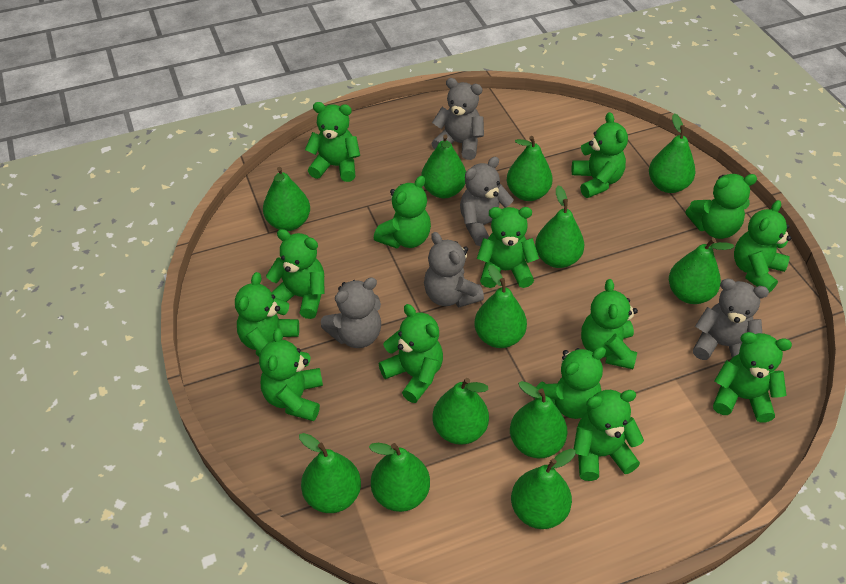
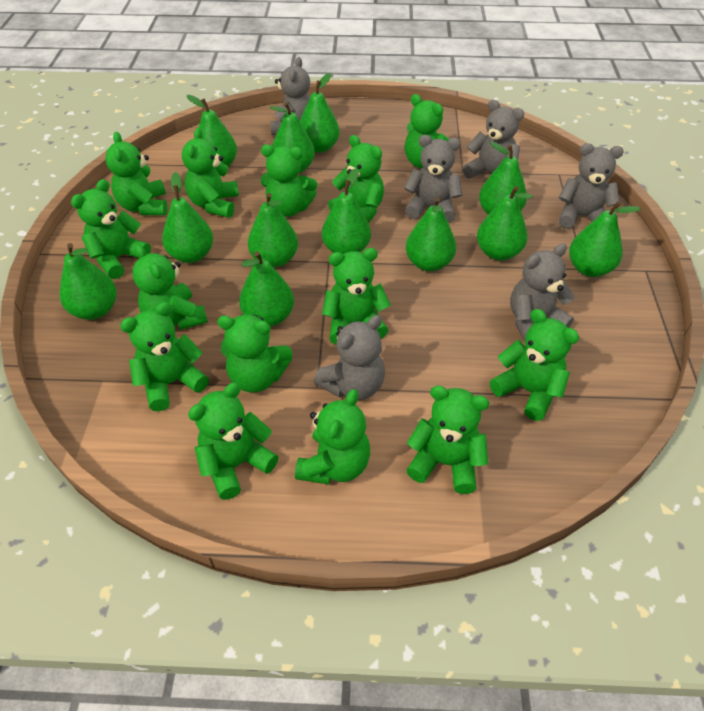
grey teddy bear: 5 -> 6

